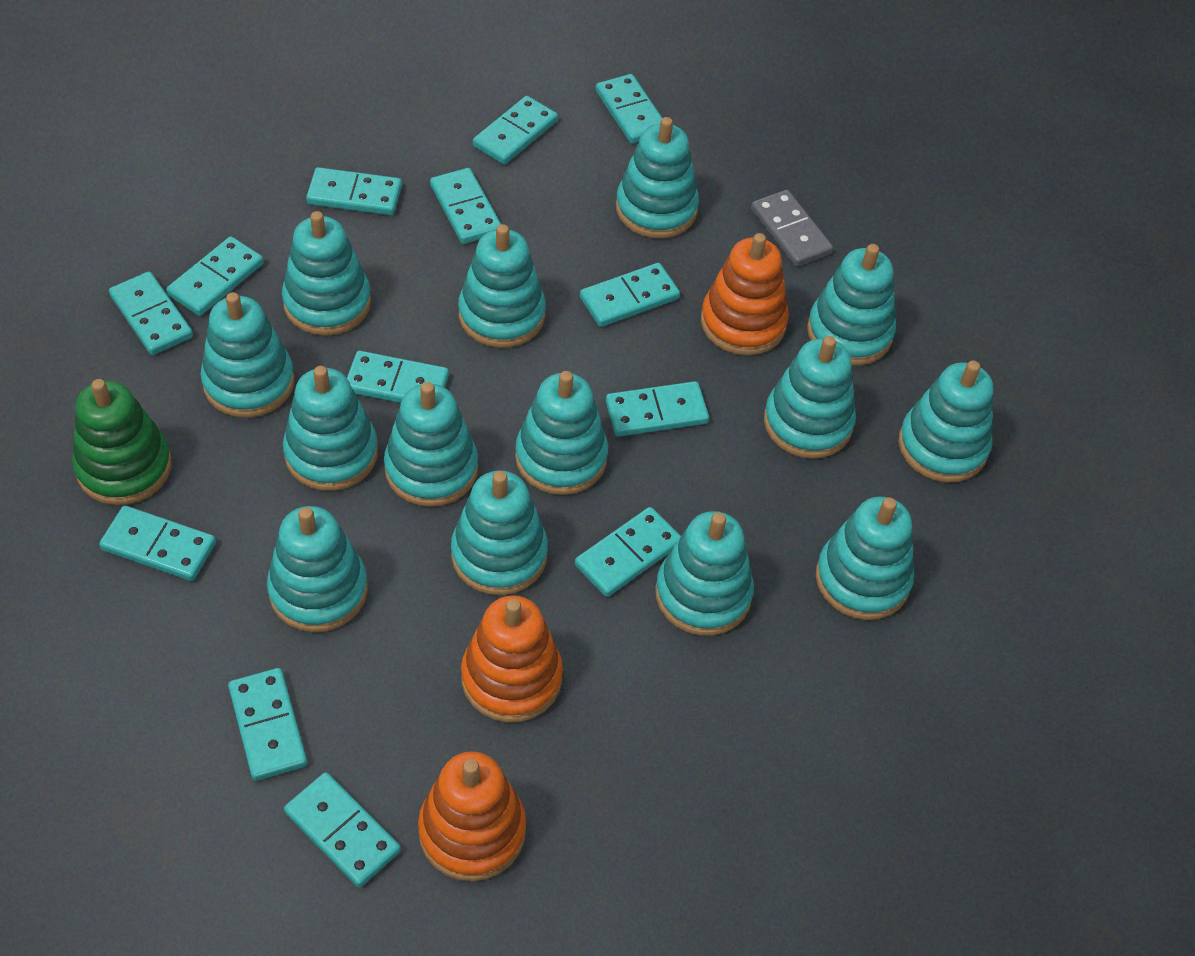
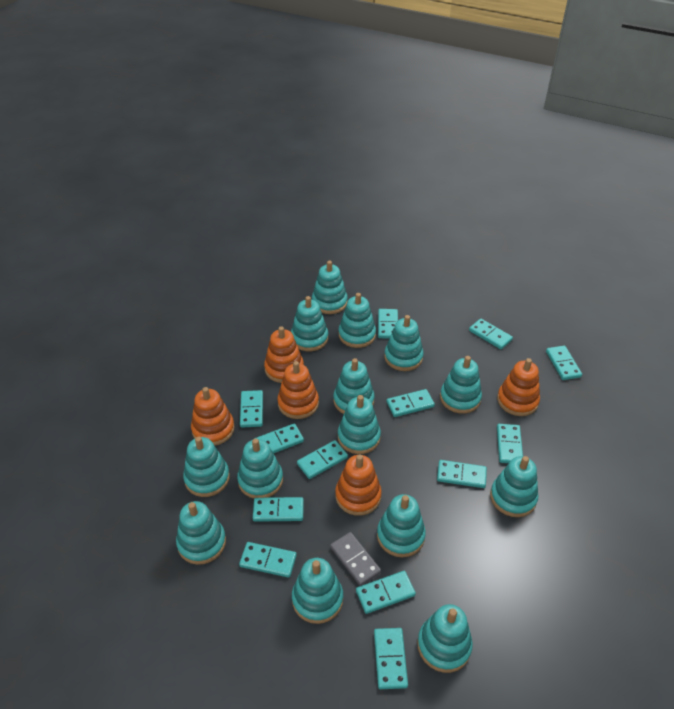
green stacking toy: 1 -> 0
orange stacking toy: 3 -> 5

